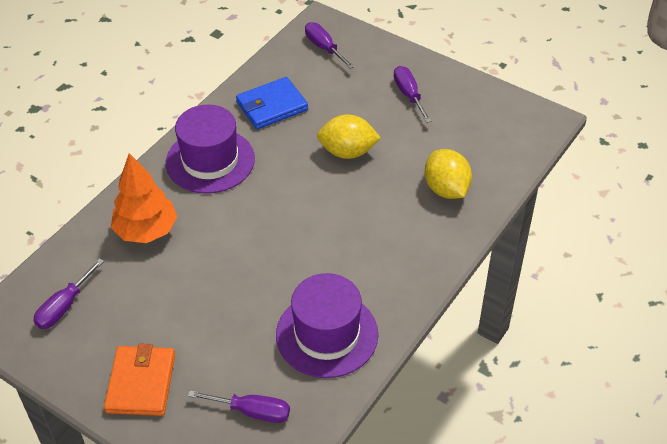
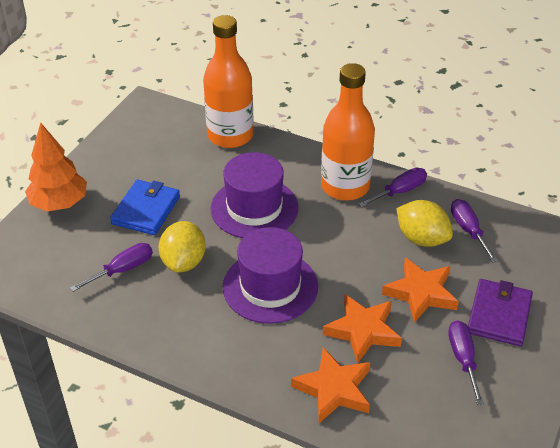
orange bottle: 0 -> 2
orange star: 0 -> 3
orange wallet: 1 -> 0
purple wallet: 0 -> 1

